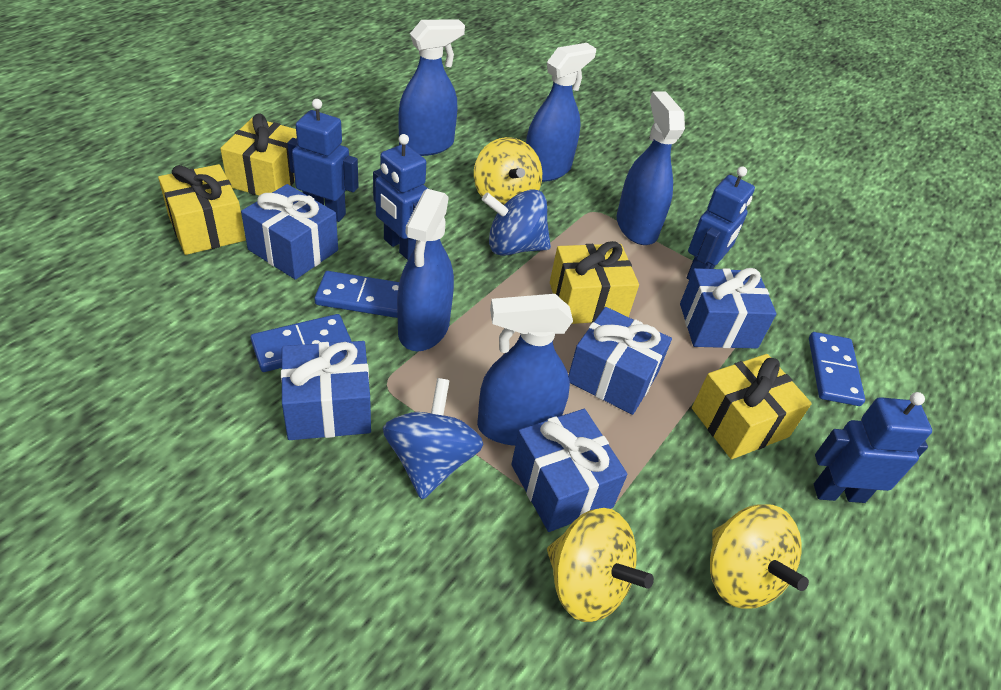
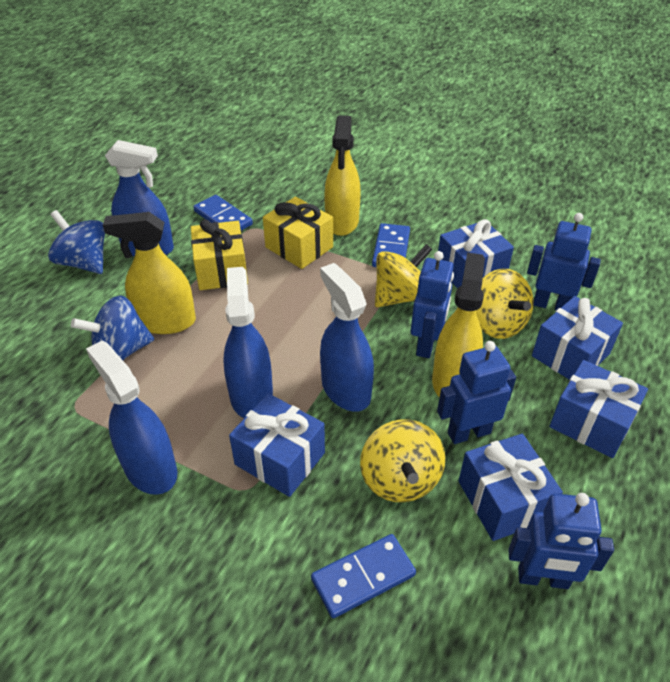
blue spray bottle: 5 -> 4
yellow gift: 4 -> 2
yellow spray bottle: 0 -> 3

